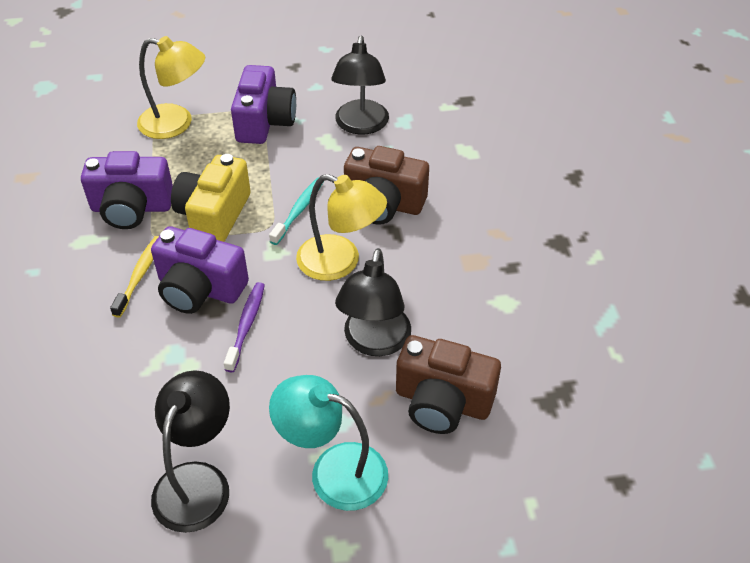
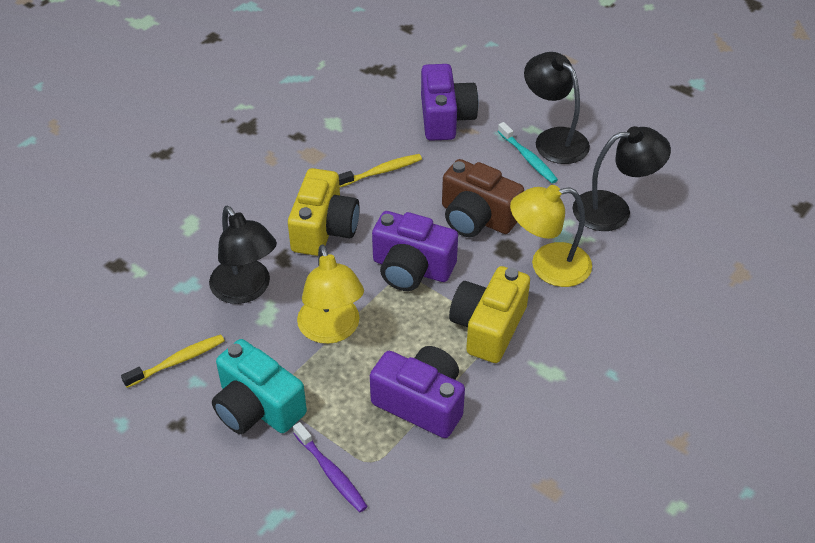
brown camera: 2 -> 1
turquoise camera: 0 -> 1
turquoise lamp: 1 -> 0
yellow camera: 1 -> 2
yellow toothbrush: 1 -> 2

